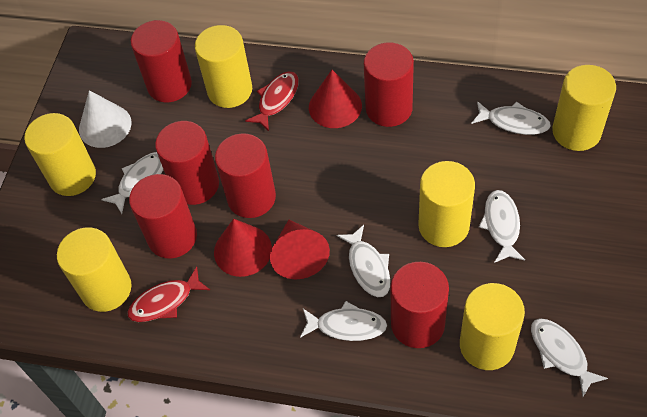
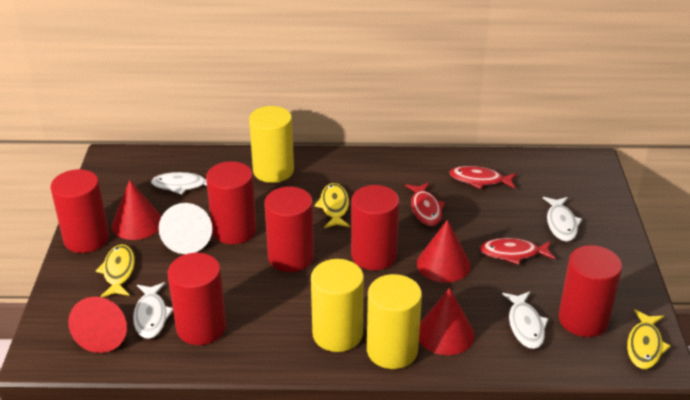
red cone: 3 -> 4
red fish: 2 -> 3
white fish: 6 -> 4
yellow cylinder: 6 -> 3
yellow fish: 0 -> 3

